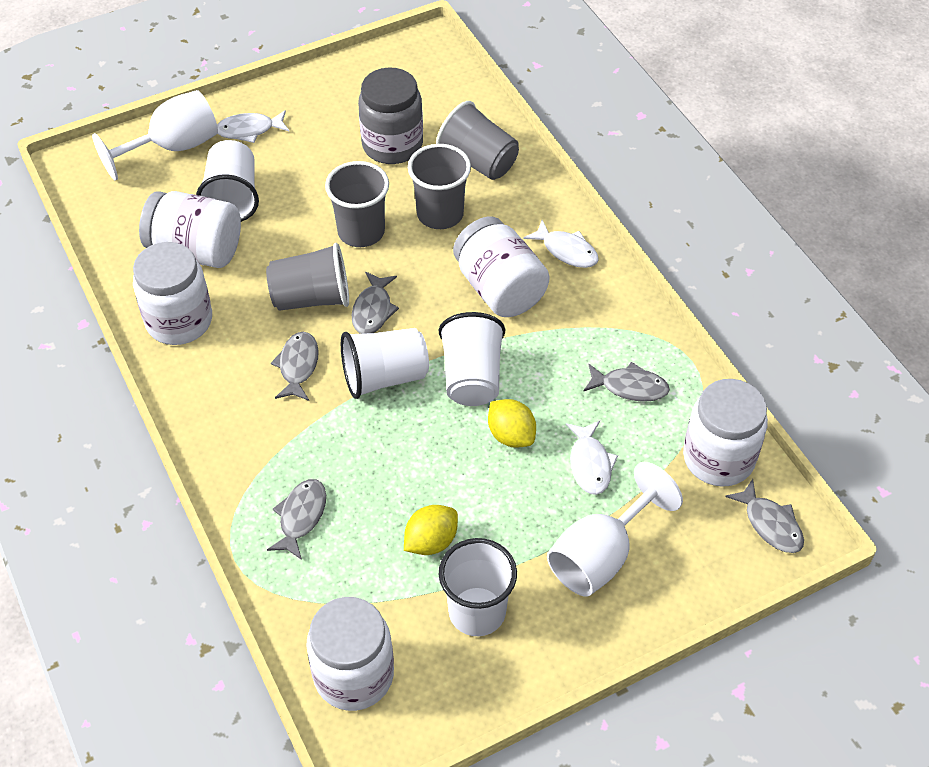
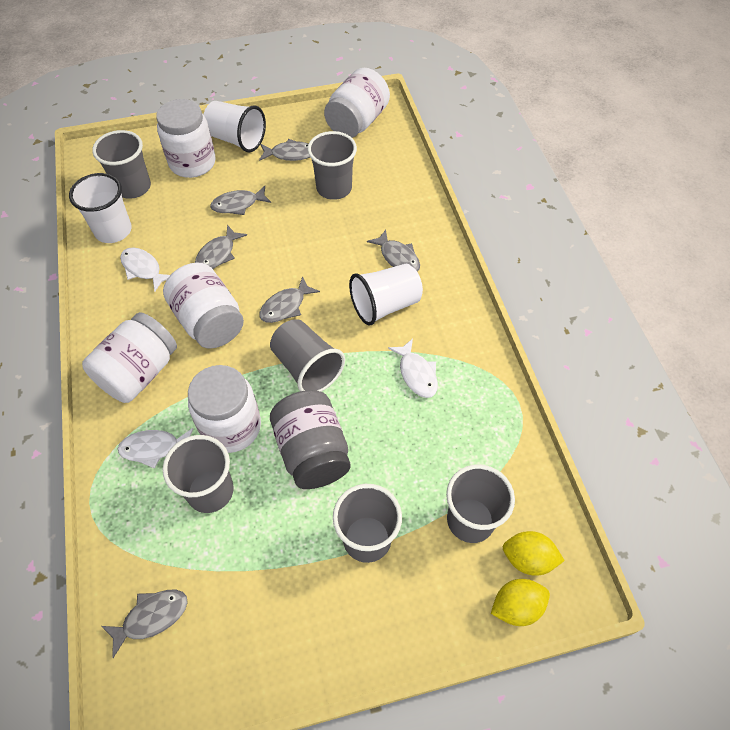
grey cup: 4 -> 6
grey fish: 5 -> 6
white cup: 4 -> 3
white goblet: 2 -> 0

